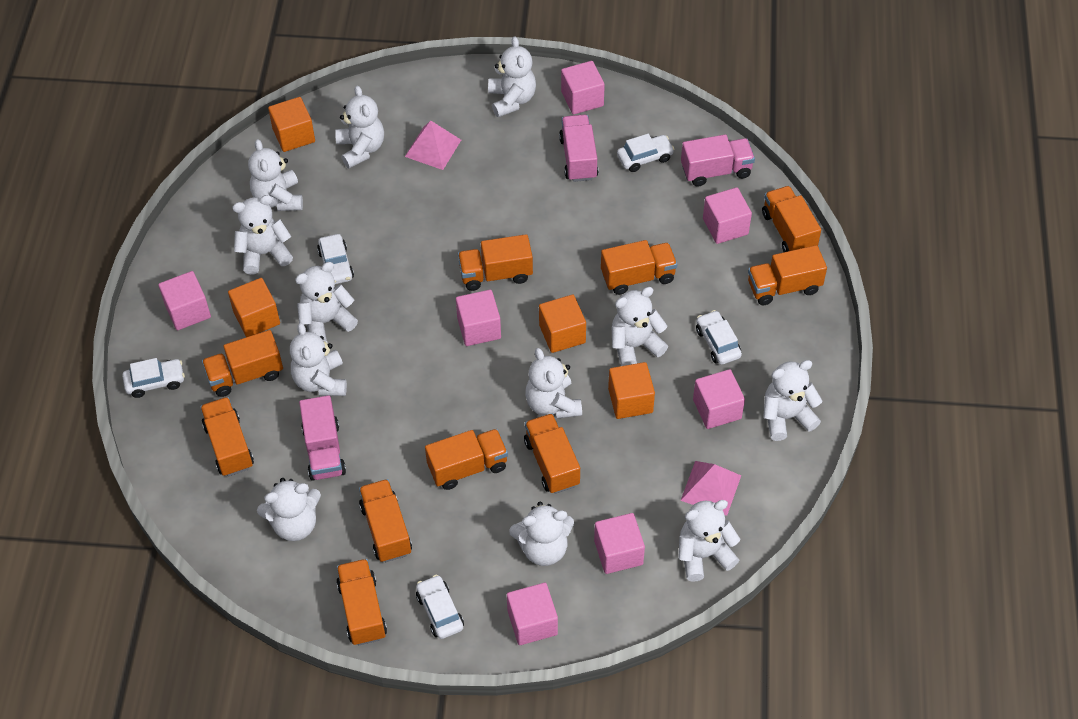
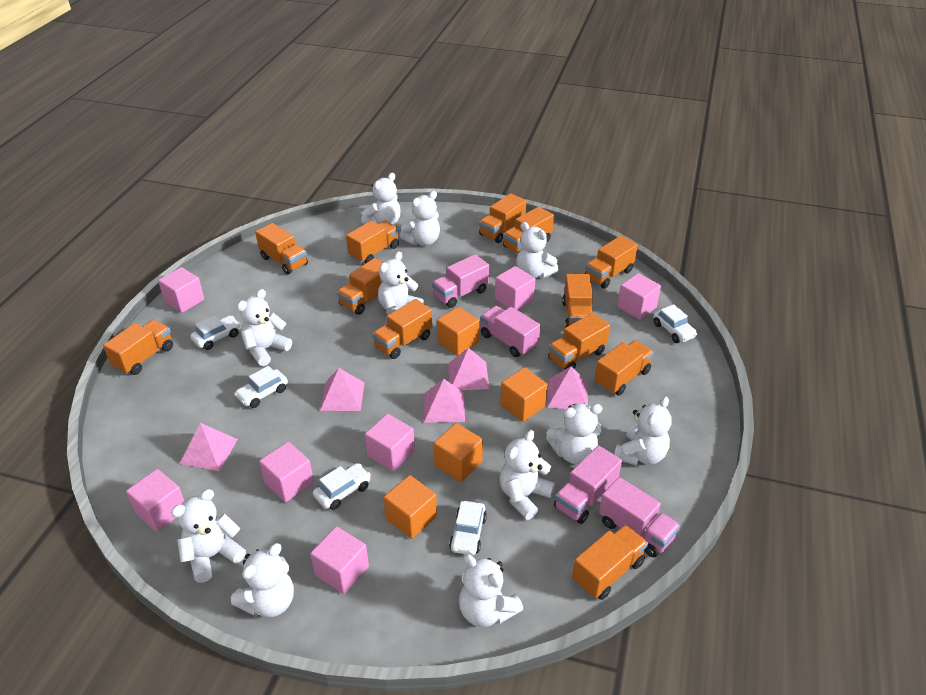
orange truck: 10 -> 12
pink pyramid: 2 -> 5
pink truck: 3 -> 4
white teddy bear: 12 -> 11

